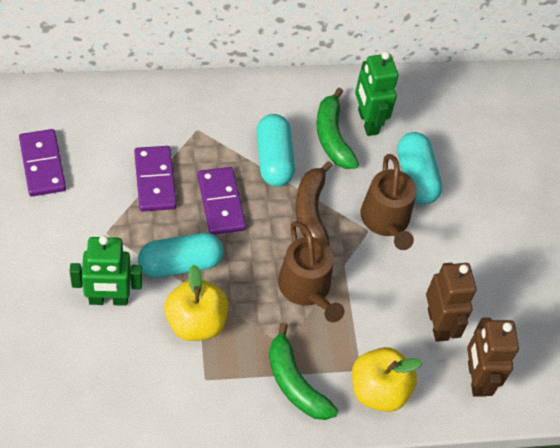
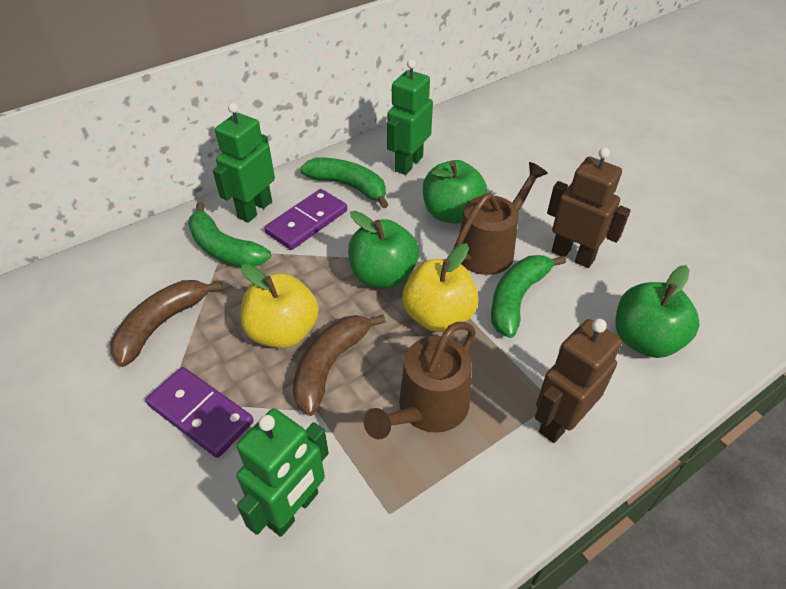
brown banana: 1 -> 2
green apple: 0 -> 3
green banana: 2 -> 3
green robot: 2 -> 3
purple domino: 3 -> 2
turquoise capsule: 3 -> 0

